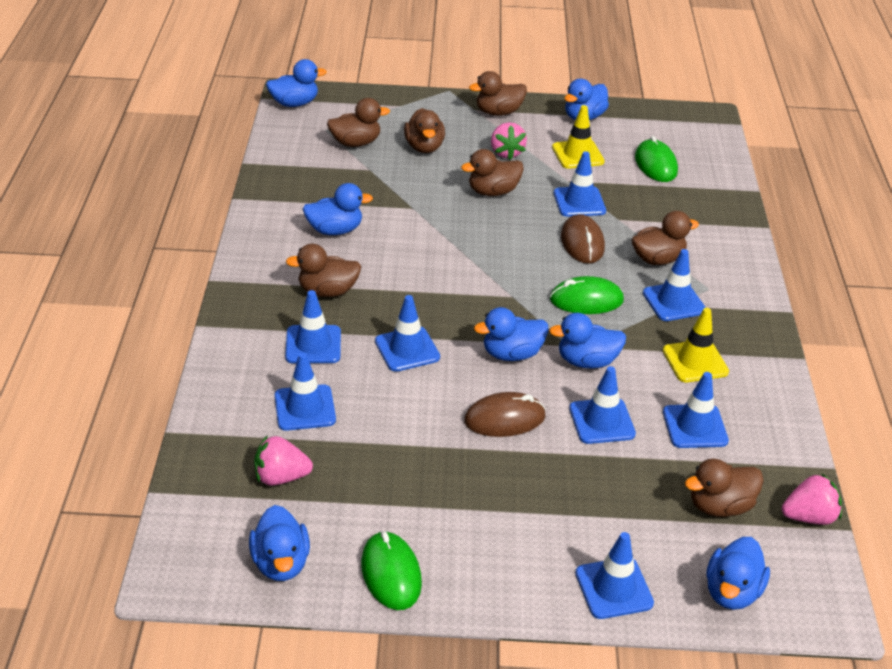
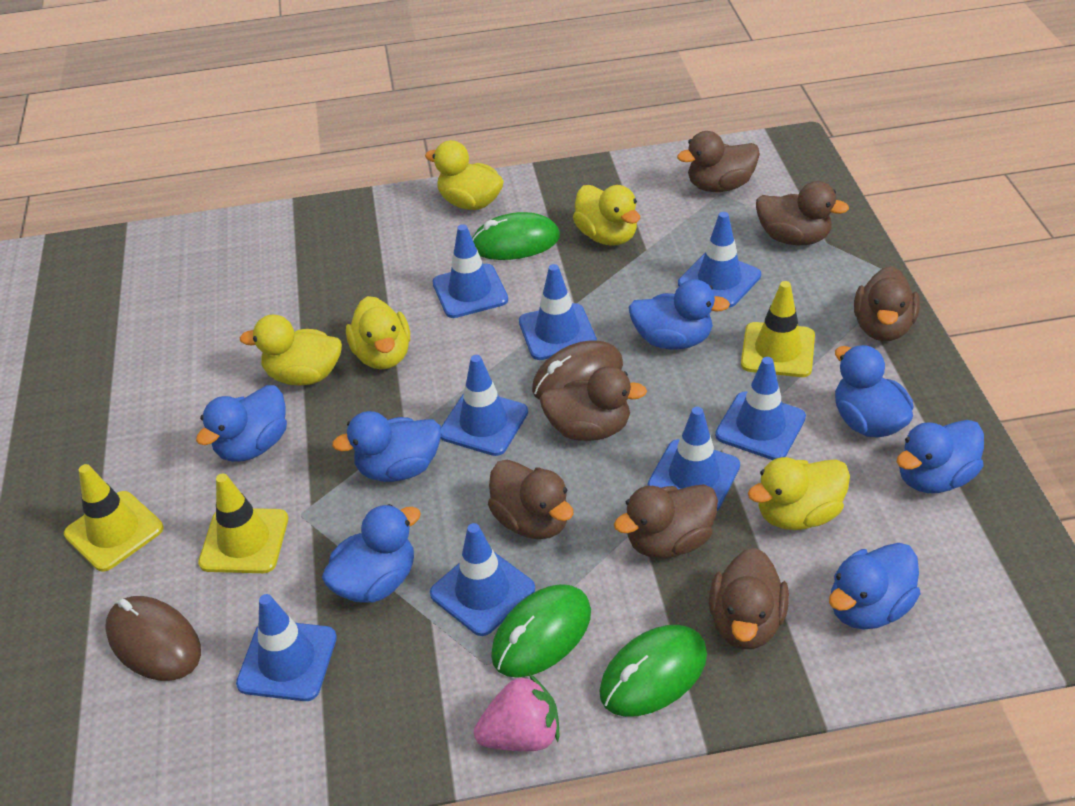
pink strawberry: 3 -> 1
yellow duck: 0 -> 5
yellow traffic cone: 2 -> 3

